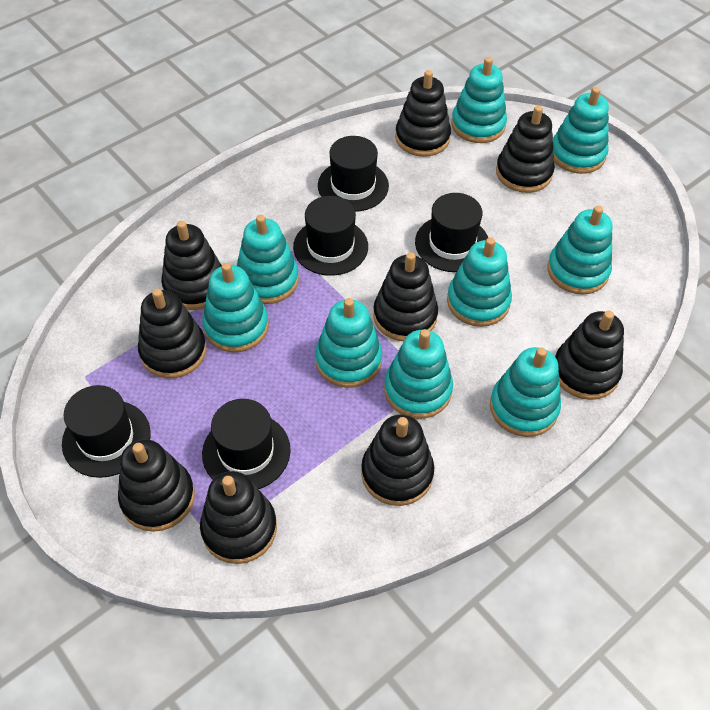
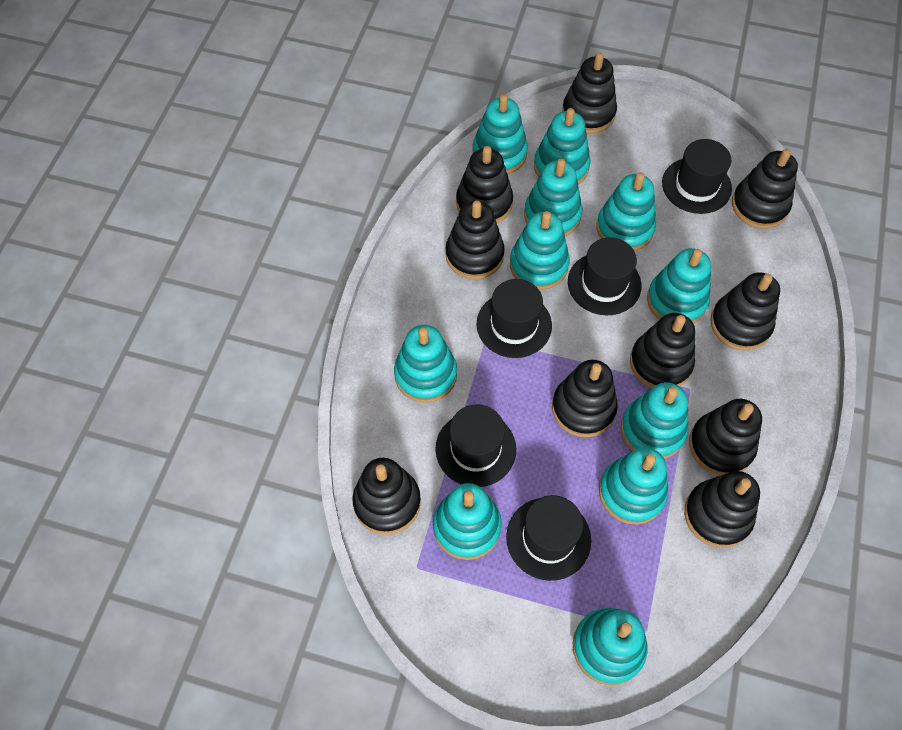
black stacking toy: 9 -> 10
turquoise stacking toy: 9 -> 11

